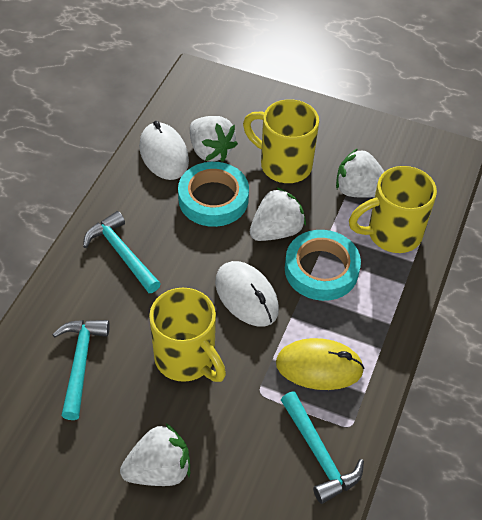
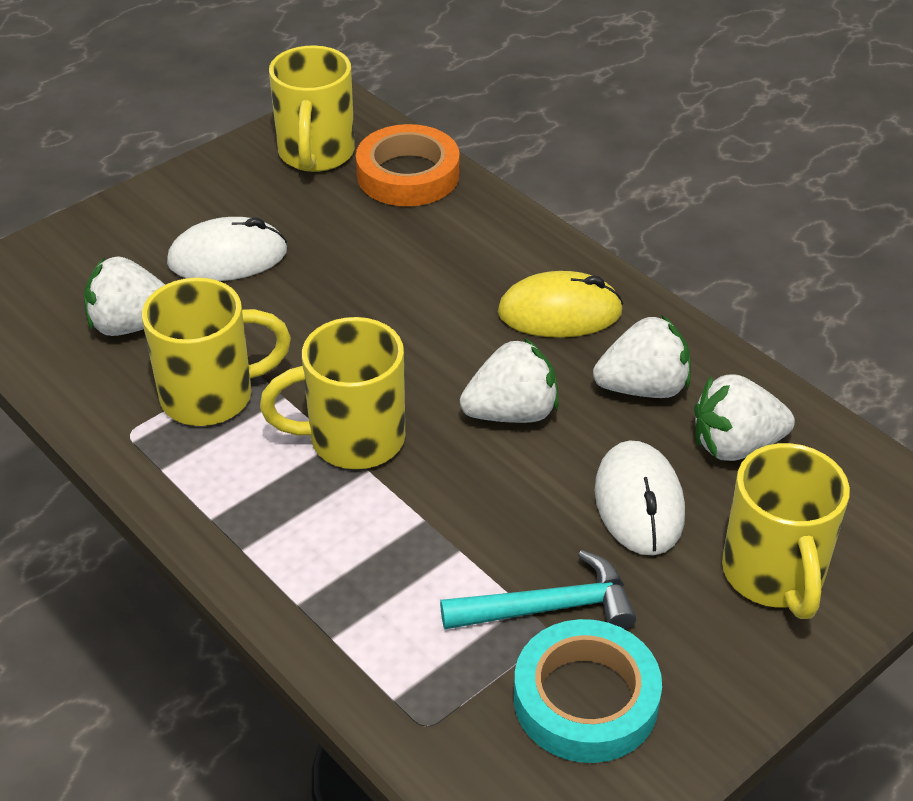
orange tape: 0 -> 1
turquoise hammer: 3 -> 1
turquoise tape: 2 -> 1
yellow mug: 3 -> 4

